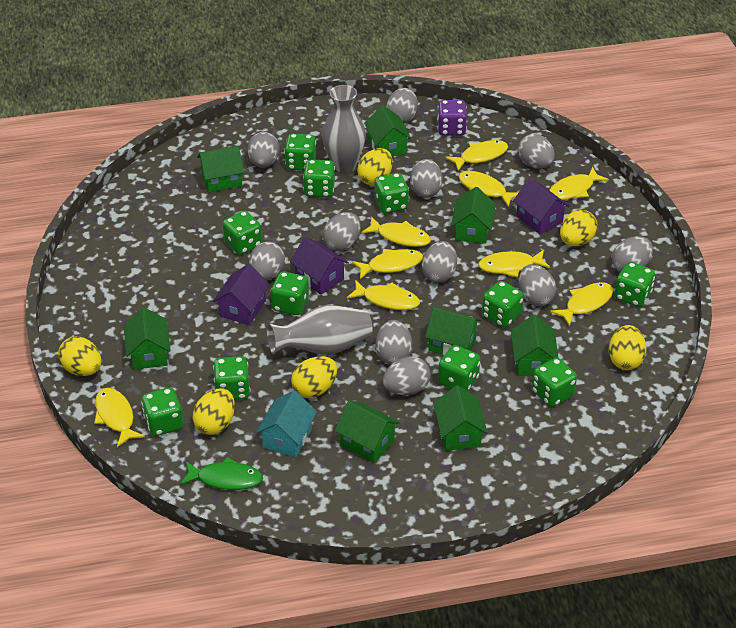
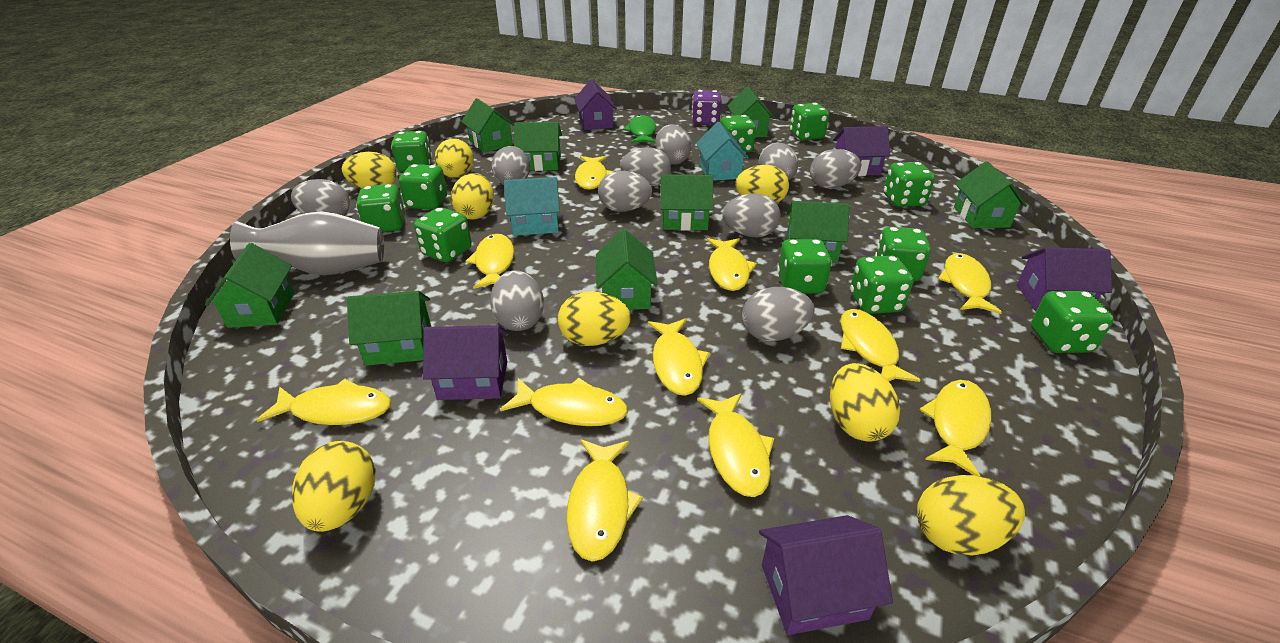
green house: 8 -> 9
grey egg: 11 -> 10
grey vase: 2 -> 1
purple house: 3 -> 5
turquoise house: 1 -> 2
yellow egg: 6 -> 8
yellow fish: 9 -> 11

